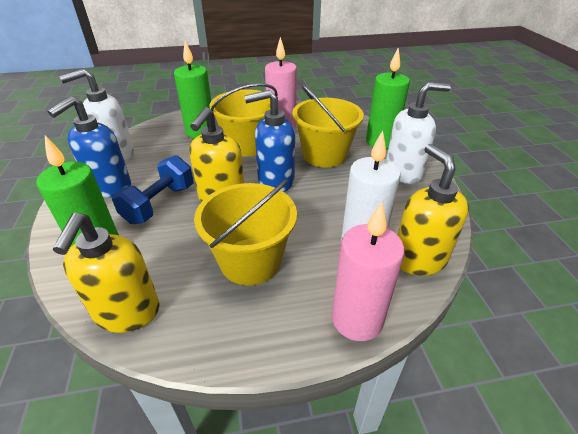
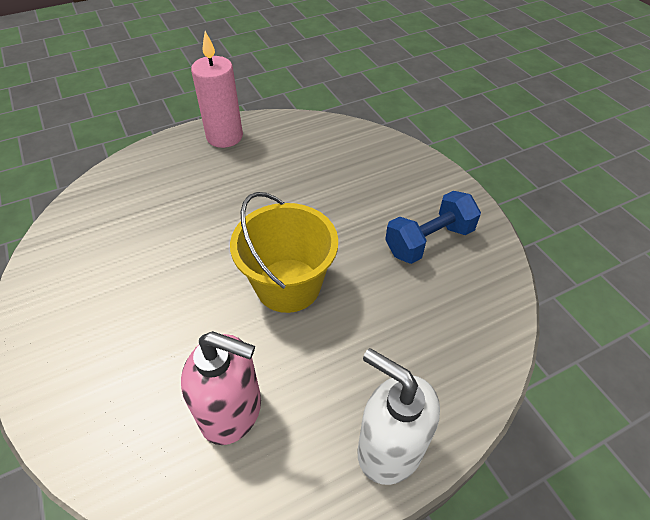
blue soap dispenser: 2 -> 0
green candle: 3 -> 0
pink candle: 2 -> 1
pink soap dispenser: 0 -> 1
white candle: 1 -> 0
white soap dispenser: 2 -> 1
yellow bucket: 3 -> 1
yellow soap dispenser: 3 -> 0

